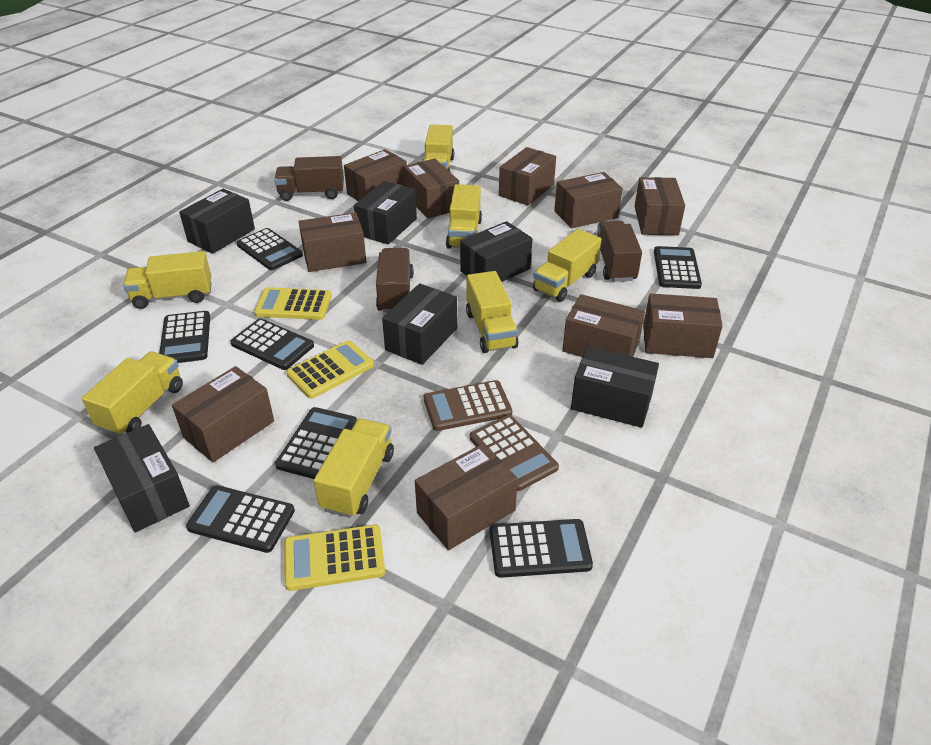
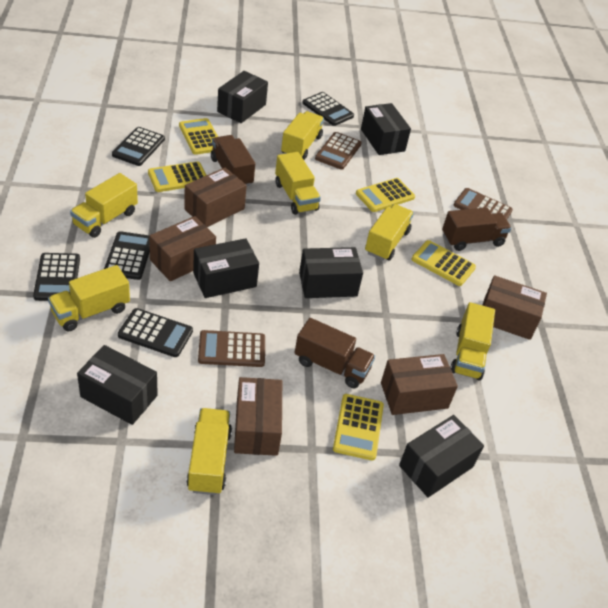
black calculator: 7 -> 5
brown box: 10 -> 5
brown calculator: 2 -> 3
yellow calculator: 3 -> 5

